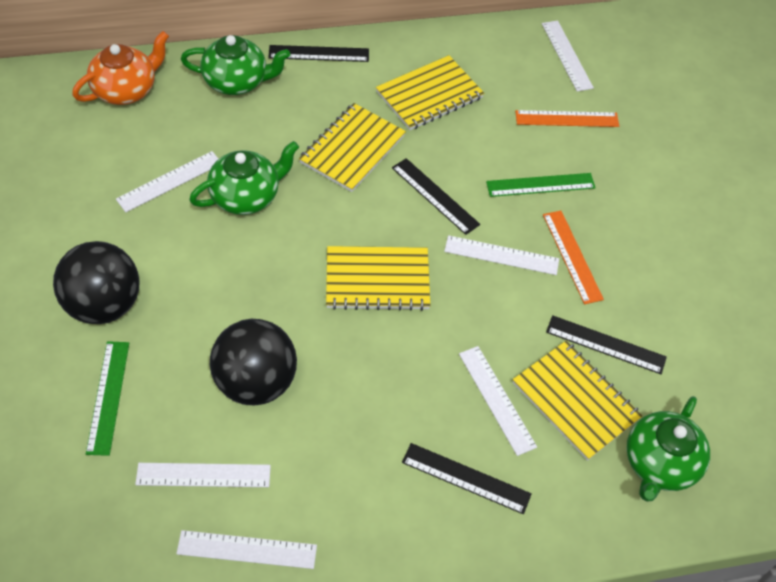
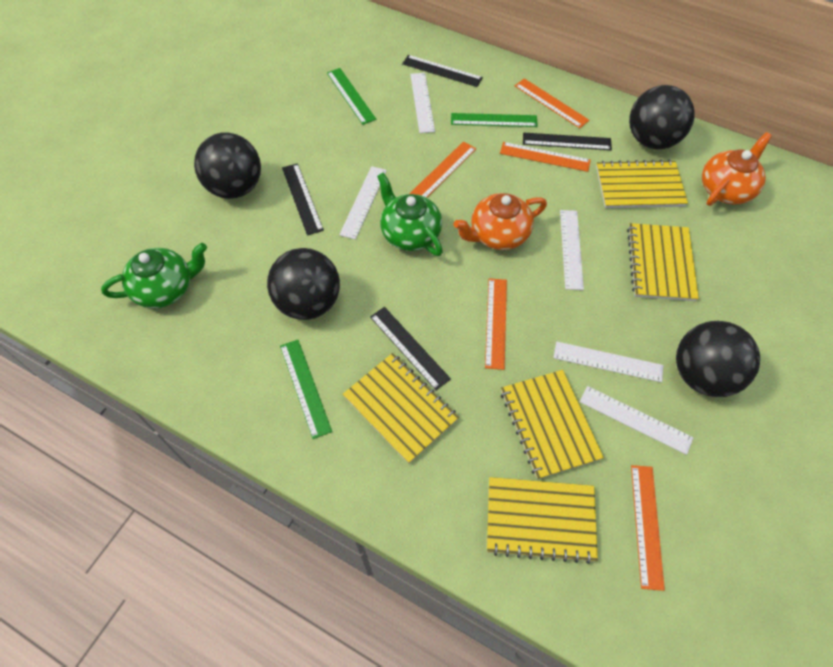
black ball: 2 -> 4
green ruler: 2 -> 3
green teapot: 3 -> 2
orange ruler: 2 -> 5
orange teapot: 1 -> 2
white ruler: 6 -> 5
yellow notebook: 4 -> 5

